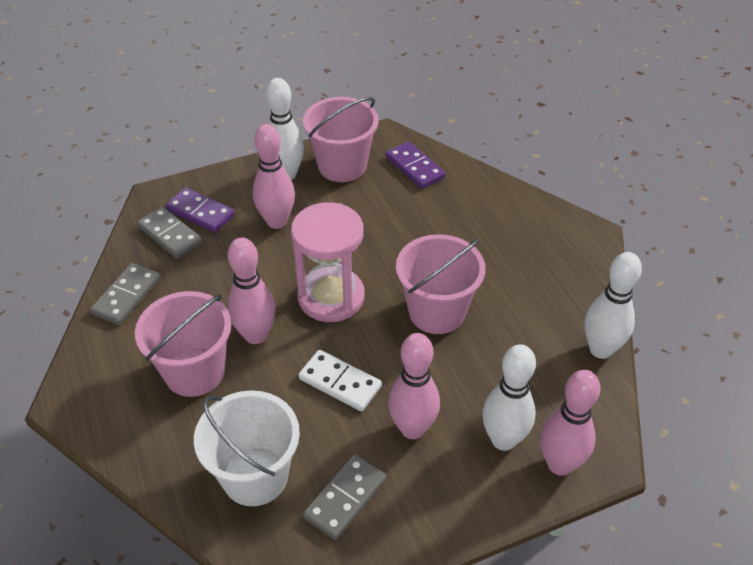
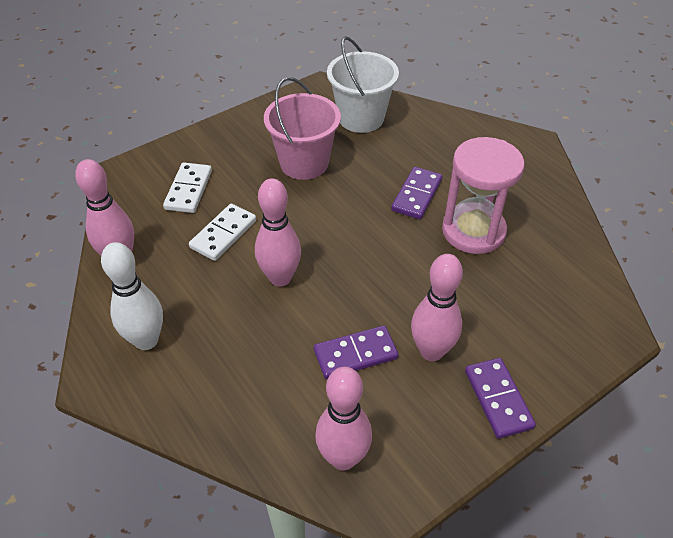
grey domino: 3 -> 0
pink bucket: 3 -> 1
purple domino: 2 -> 3
white bowling pin: 3 -> 1
white domino: 1 -> 2

